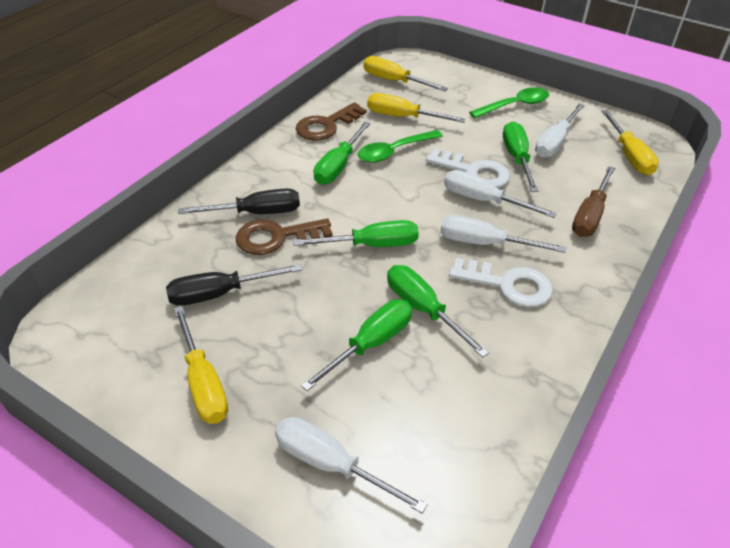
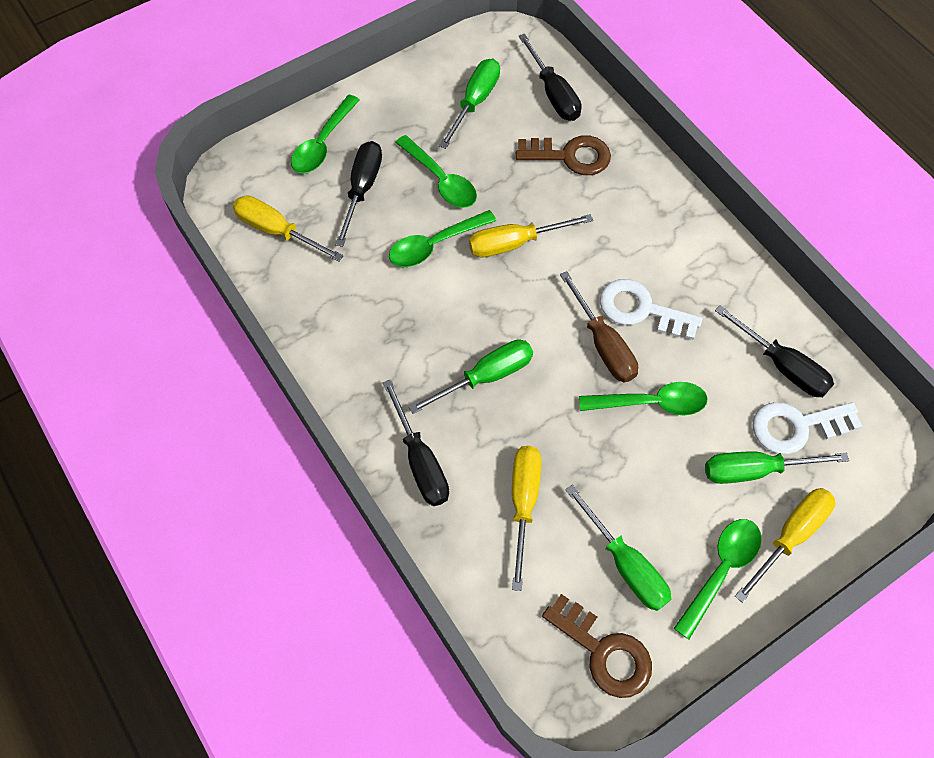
black screwdriver: 2 -> 4
green screwdriver: 5 -> 4
green spoon: 2 -> 5
white screwdriver: 4 -> 0

